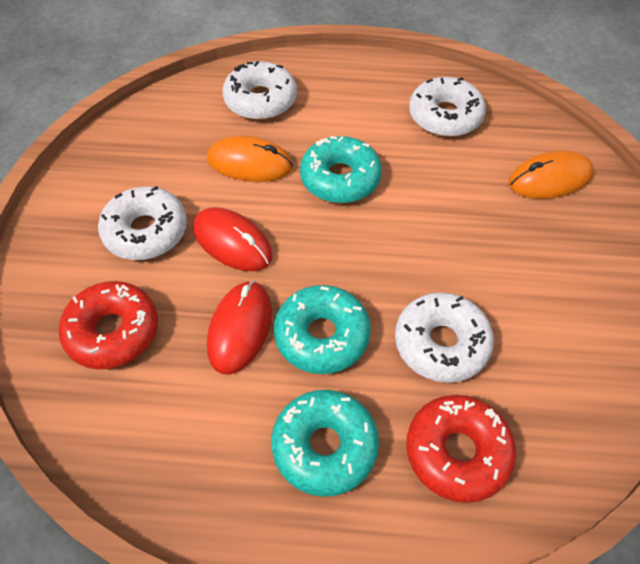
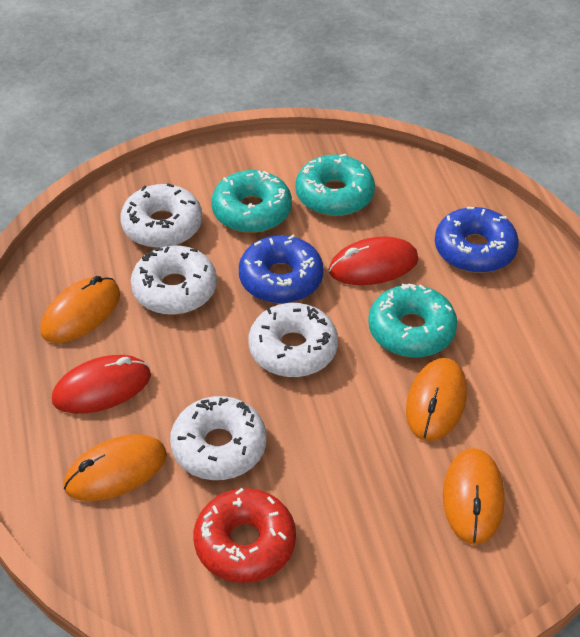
blue donut: 0 -> 2
orange mouse: 2 -> 4
red donut: 2 -> 1

